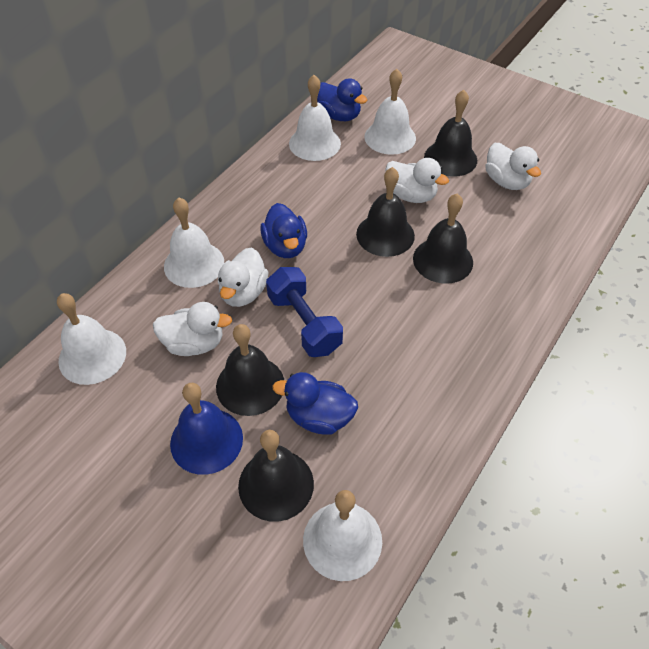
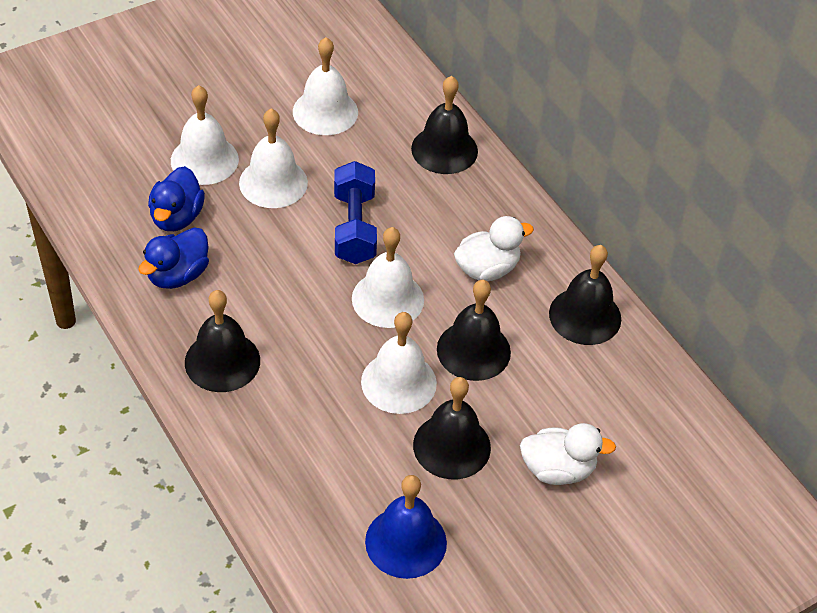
blue duck: 3 -> 2
white duck: 4 -> 2

